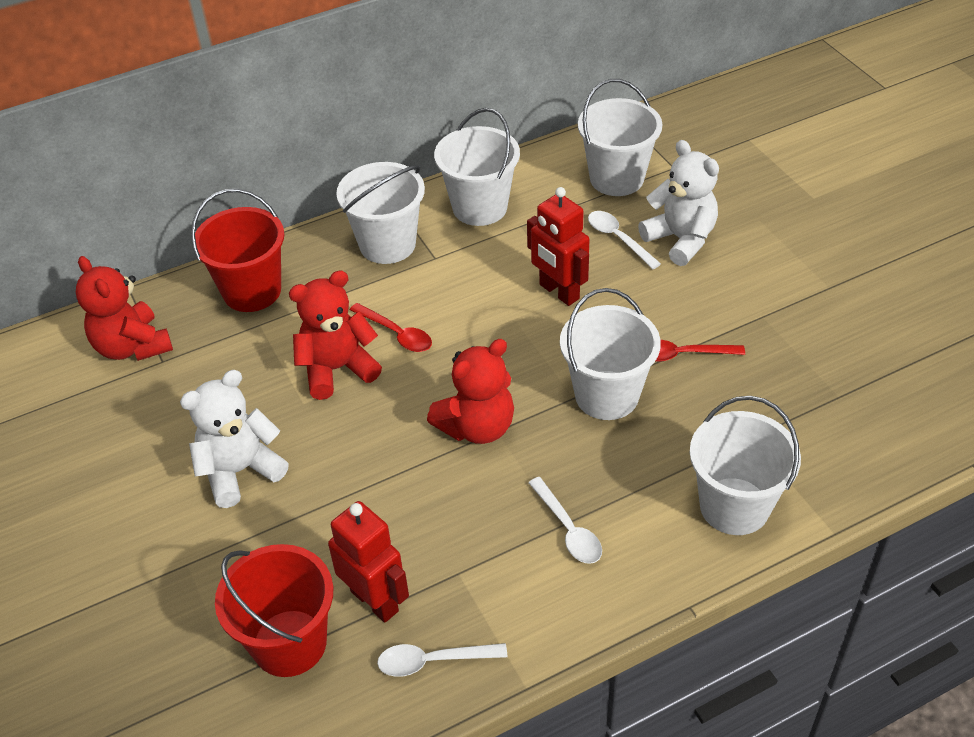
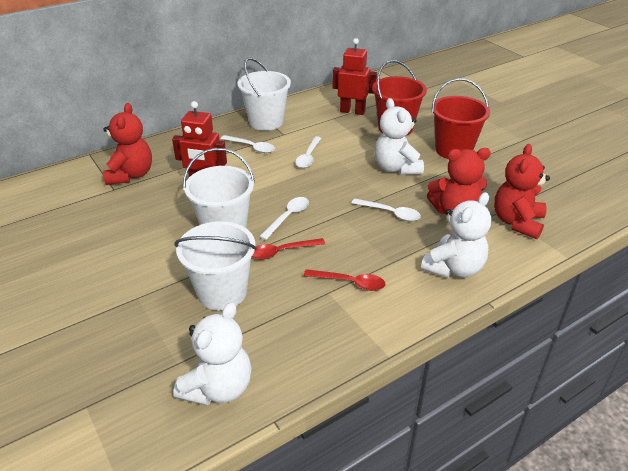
white bucket: 5 -> 3
white spoon: 3 -> 4
white teddy bear: 2 -> 3

